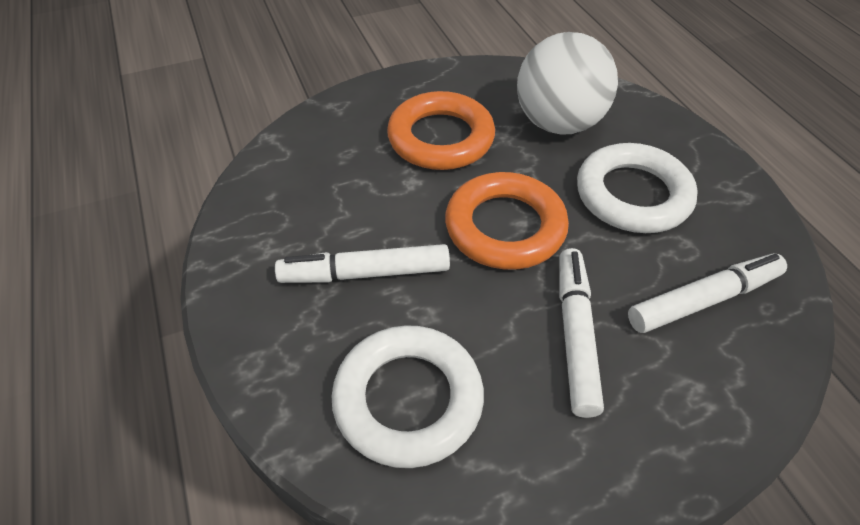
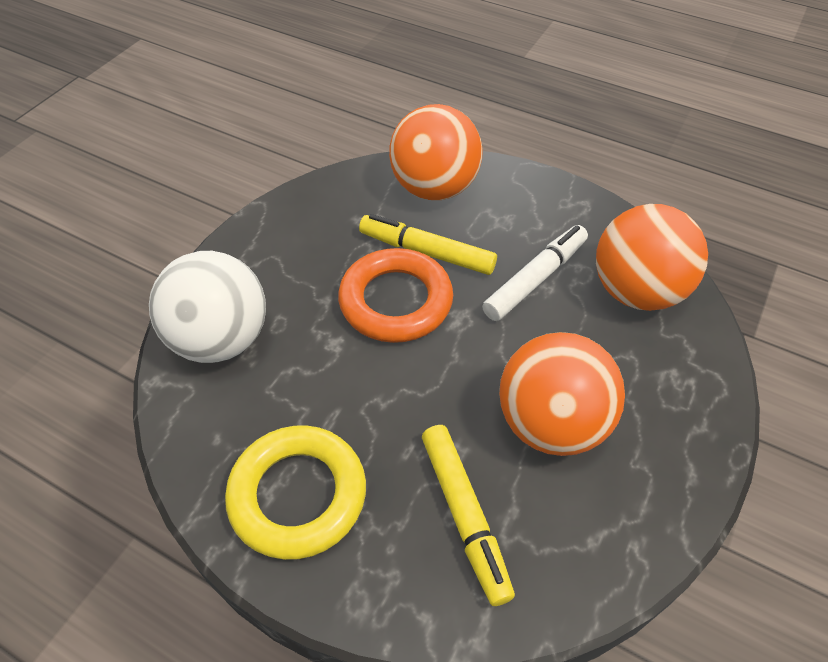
orange ball: 0 -> 3
orange ring: 2 -> 1
white marker: 3 -> 1
white ring: 2 -> 0
yellow marker: 0 -> 2
yellow ring: 0 -> 1

